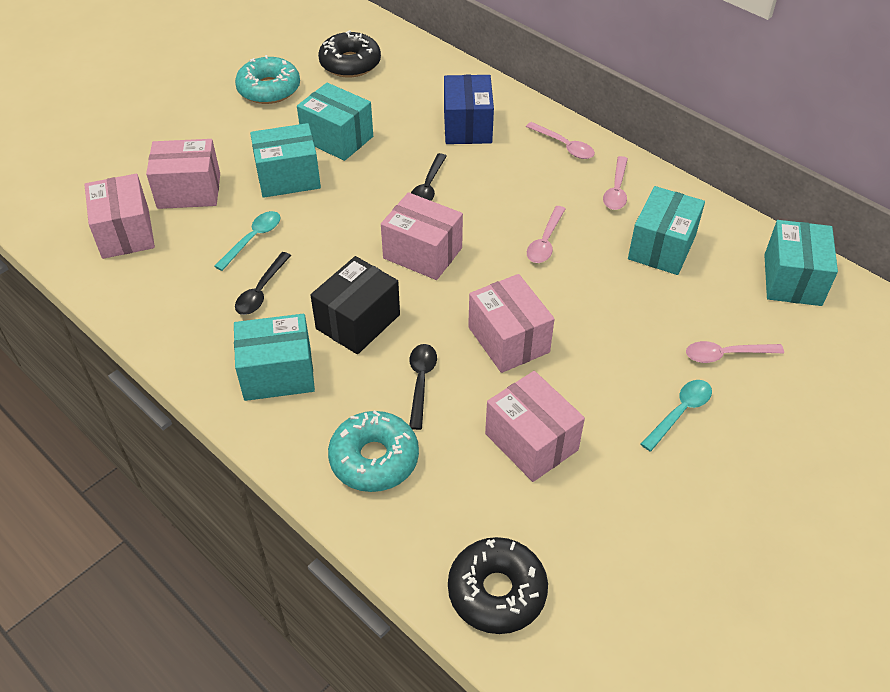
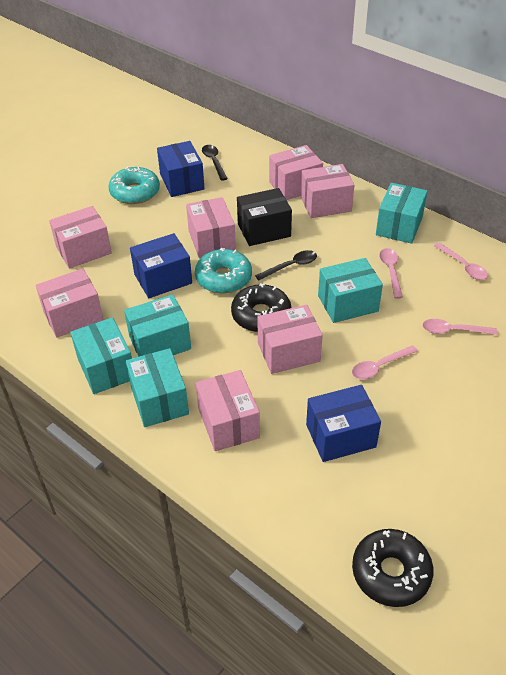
black spoon: 3 -> 2
blue box: 1 -> 3
pink box: 5 -> 7
turquoise spoon: 2 -> 0

